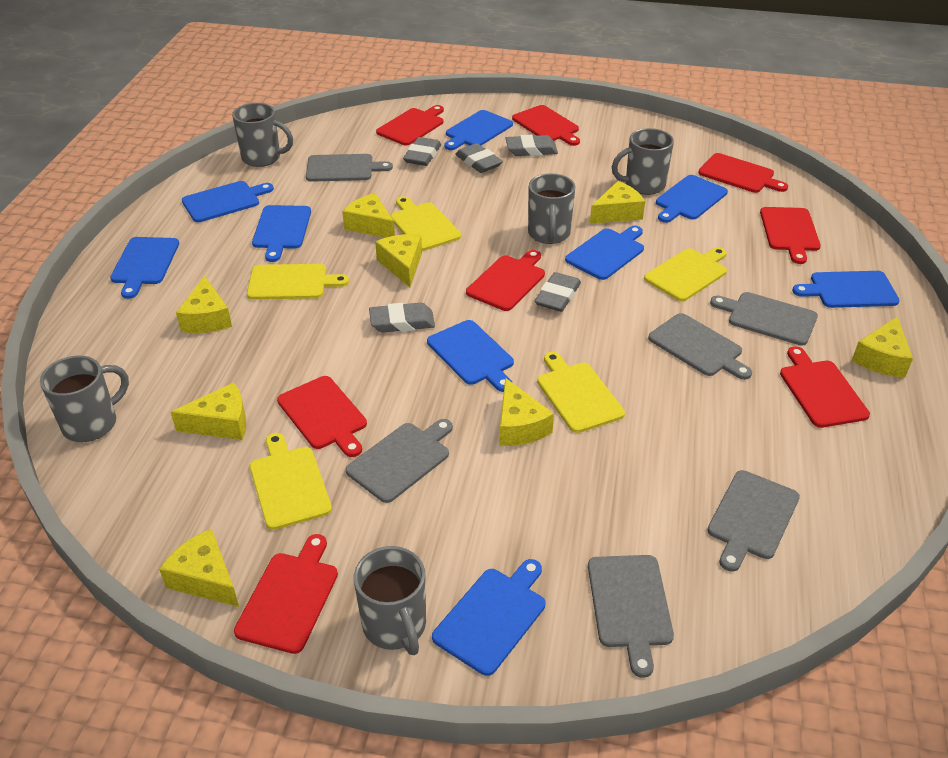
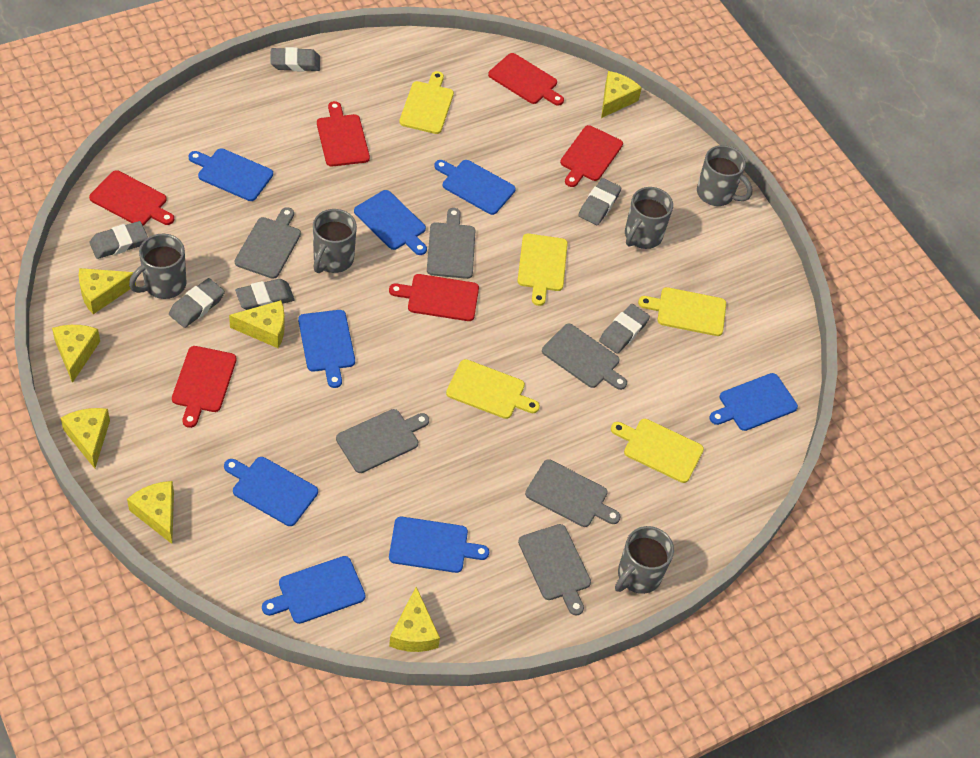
blue cutting board: 9 -> 8
grey eraser: 5 -> 6
red cutting board: 8 -> 6
yellow cheese: 8 -> 7

